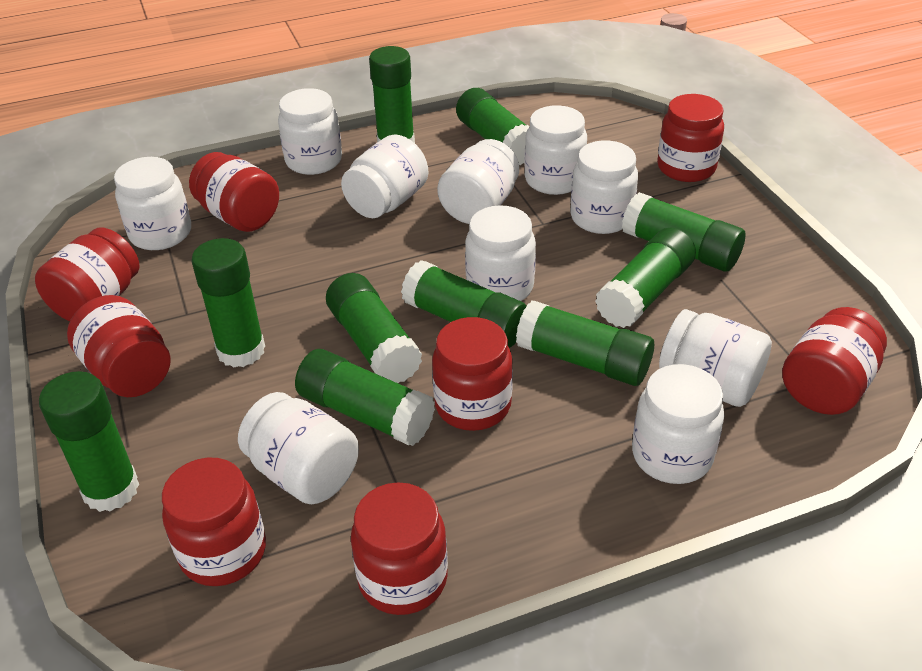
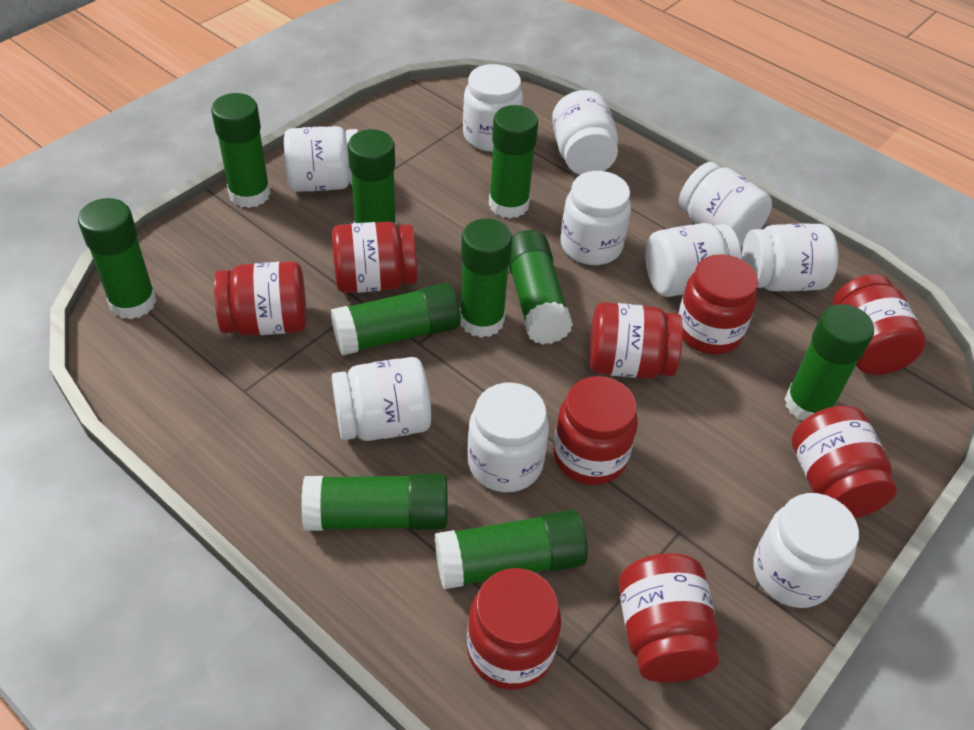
red jar: 8 -> 9

